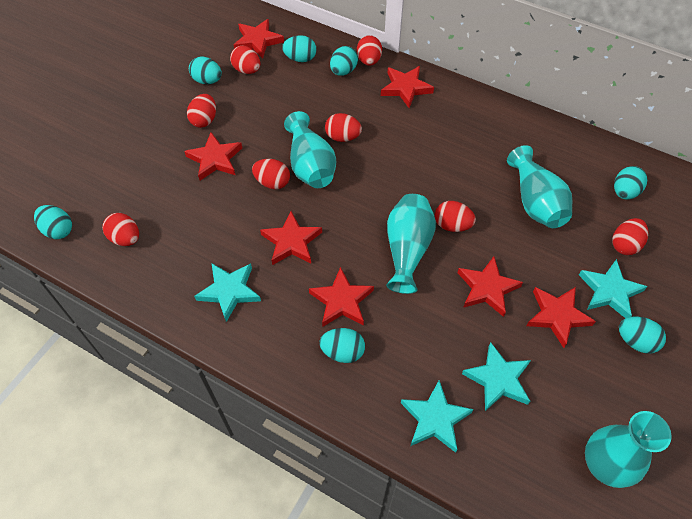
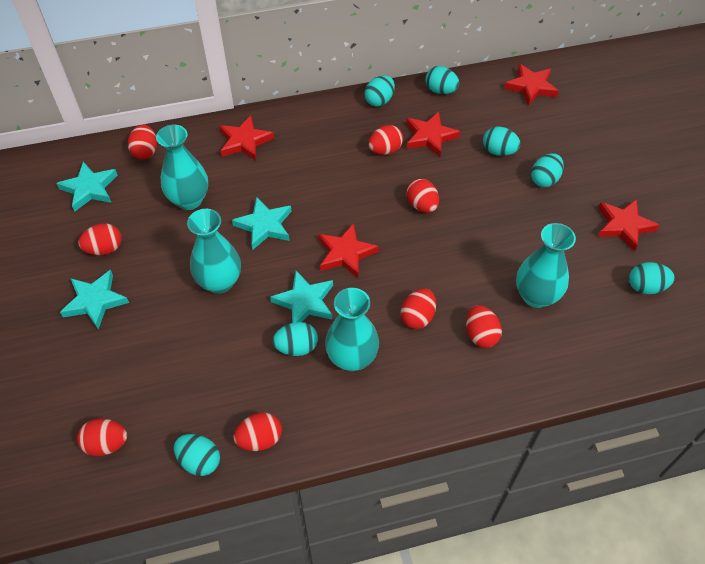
red star: 7 -> 5

